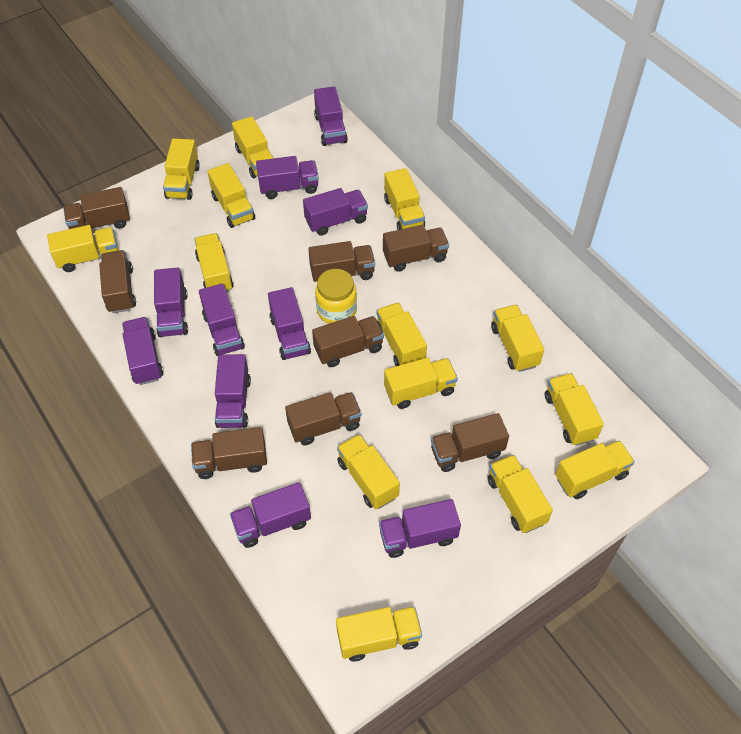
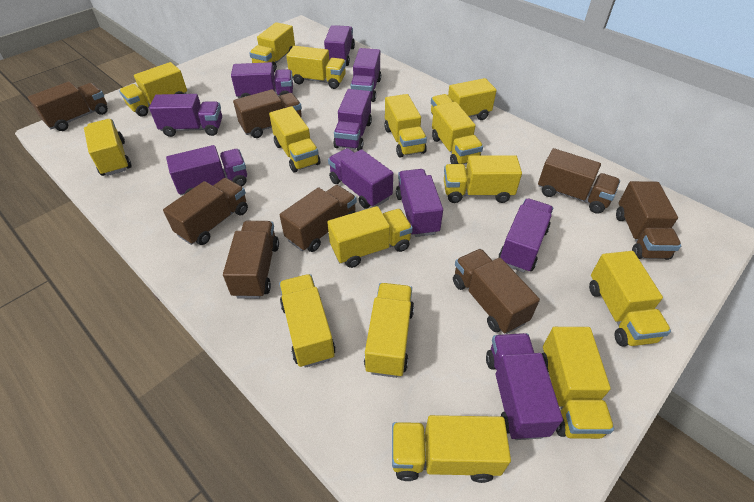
yellow jar: 1 -> 0
yellow truck: 14 -> 15

